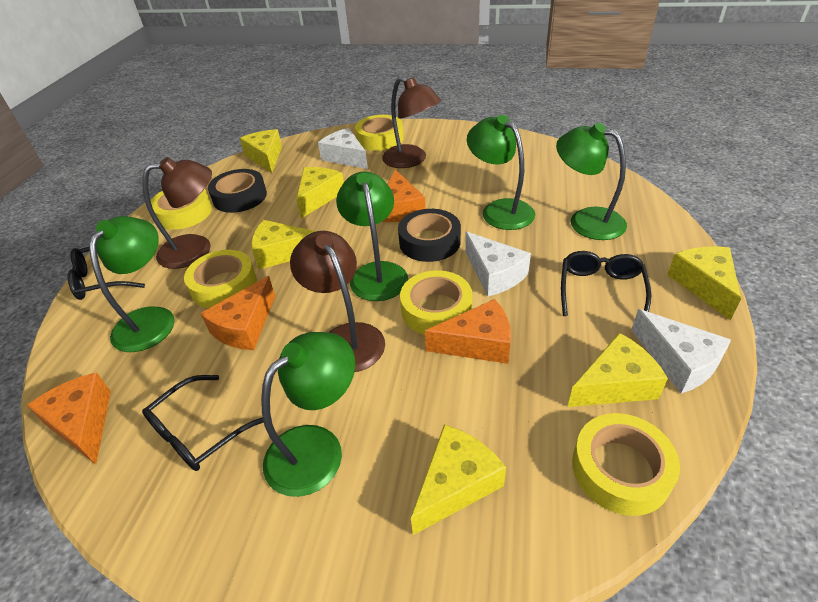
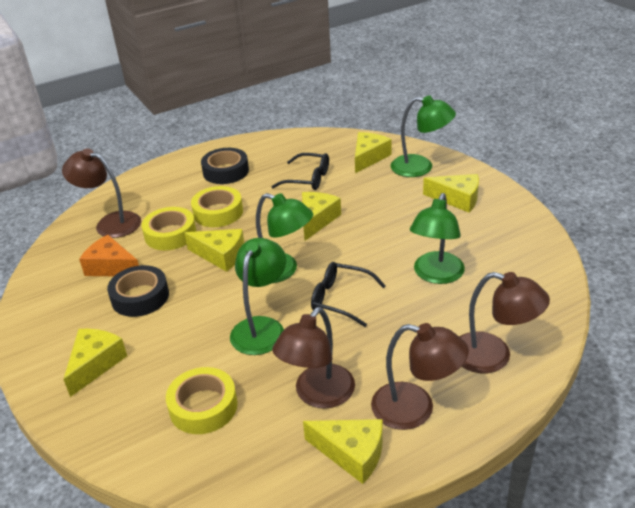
black glasses: 3 -> 2
brown lamp: 3 -> 4
green lamp: 5 -> 4
orange cheese: 4 -> 1
white cheese: 3 -> 0
yellow tape: 5 -> 3

